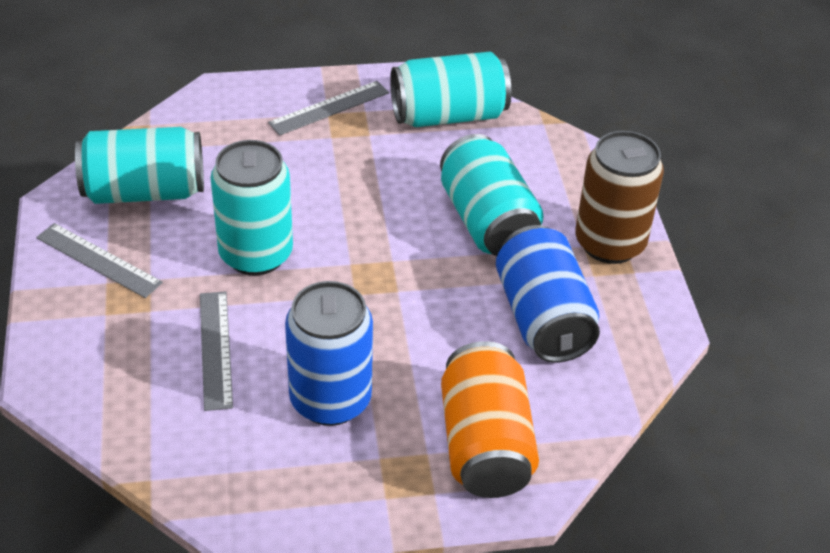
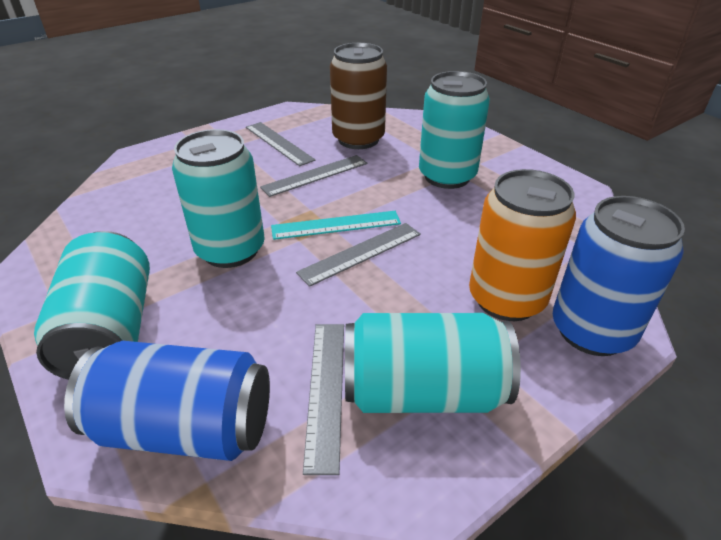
grey ruler: 3 -> 4
turquoise ruler: 0 -> 1

